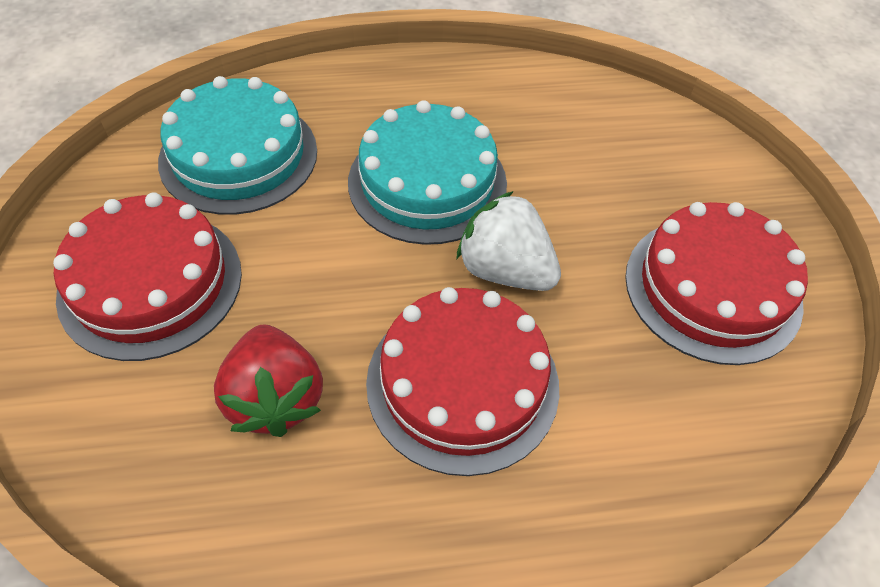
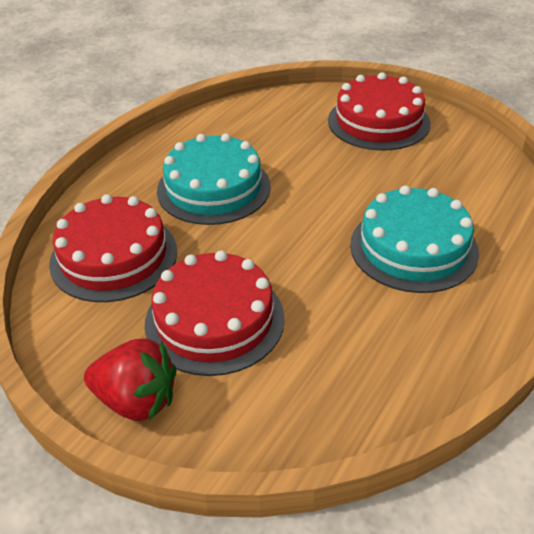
white strawberry: 1 -> 0

